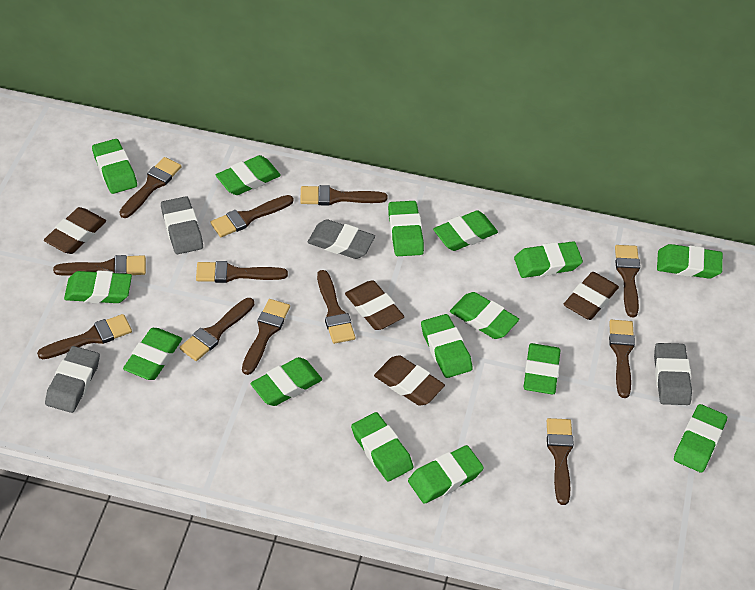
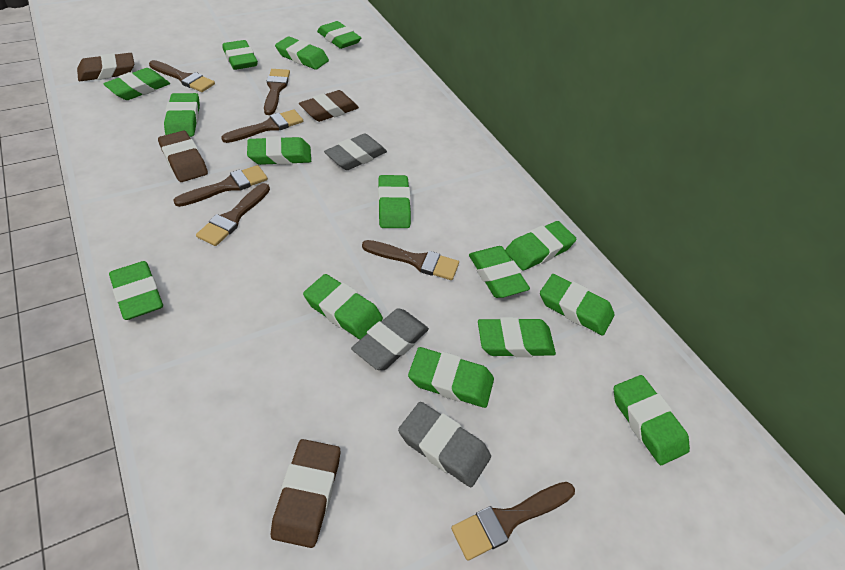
brown brush: 12 -> 7
grey eraser: 4 -> 3

